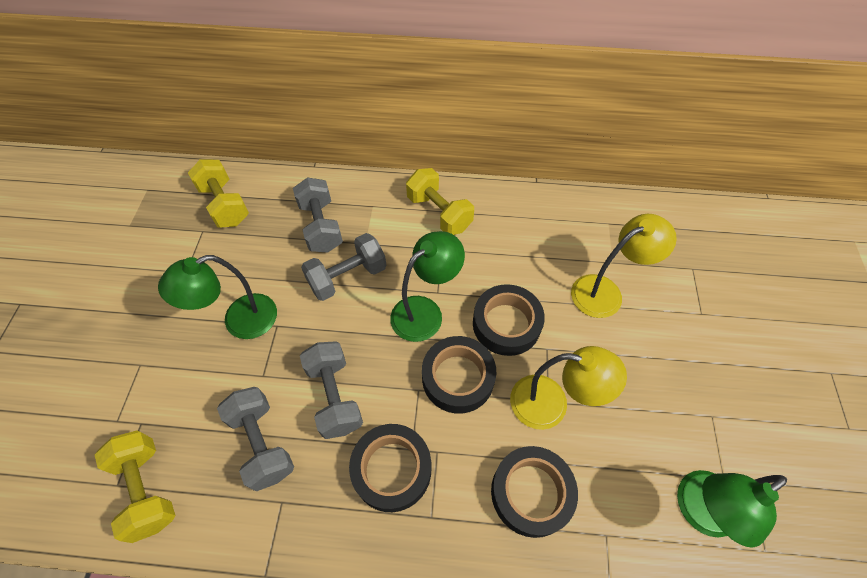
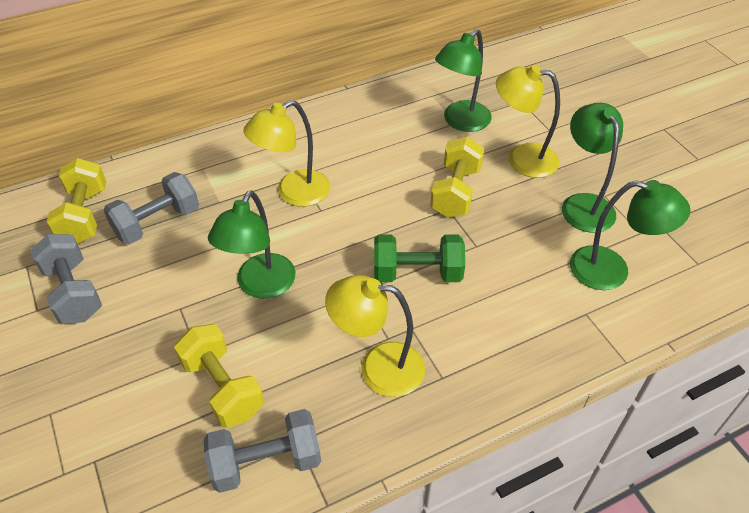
black tape: 4 -> 0
green dumbbell: 0 -> 1
green lamp: 3 -> 4
grey dumbbell: 4 -> 3
yellow lamp: 2 -> 3

